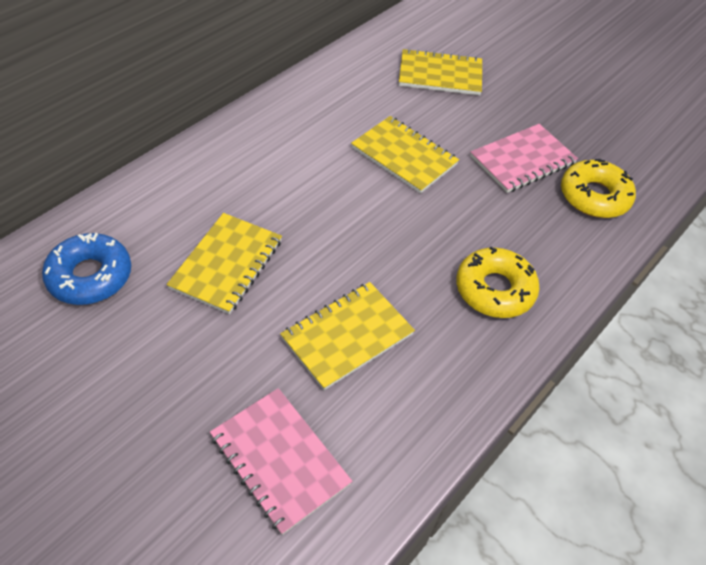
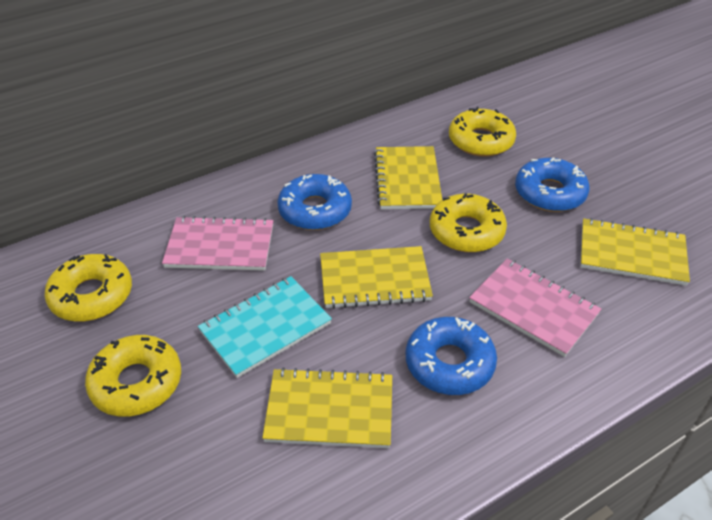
blue donut: 1 -> 3
turquoise notebook: 0 -> 1
yellow donut: 2 -> 4

